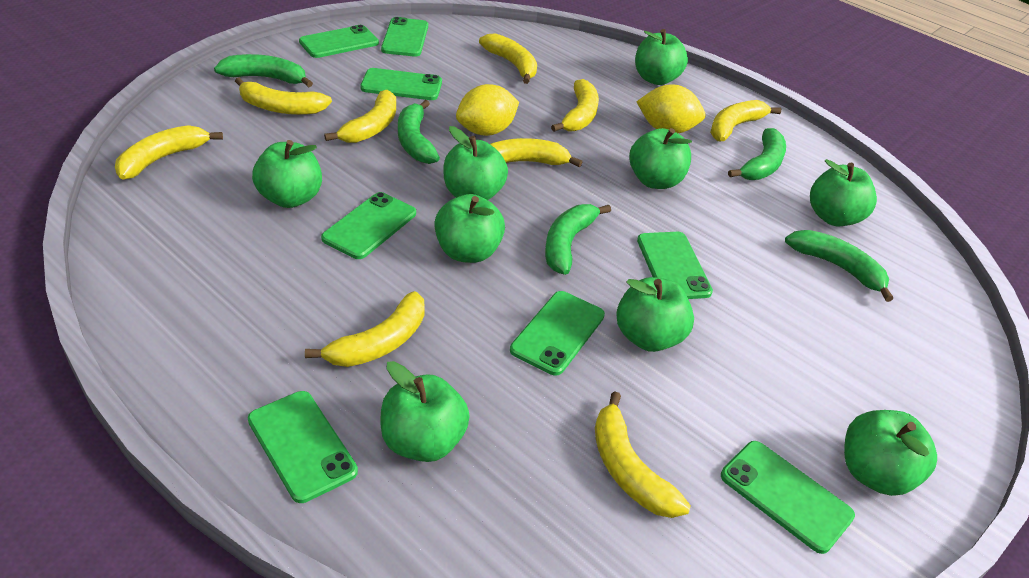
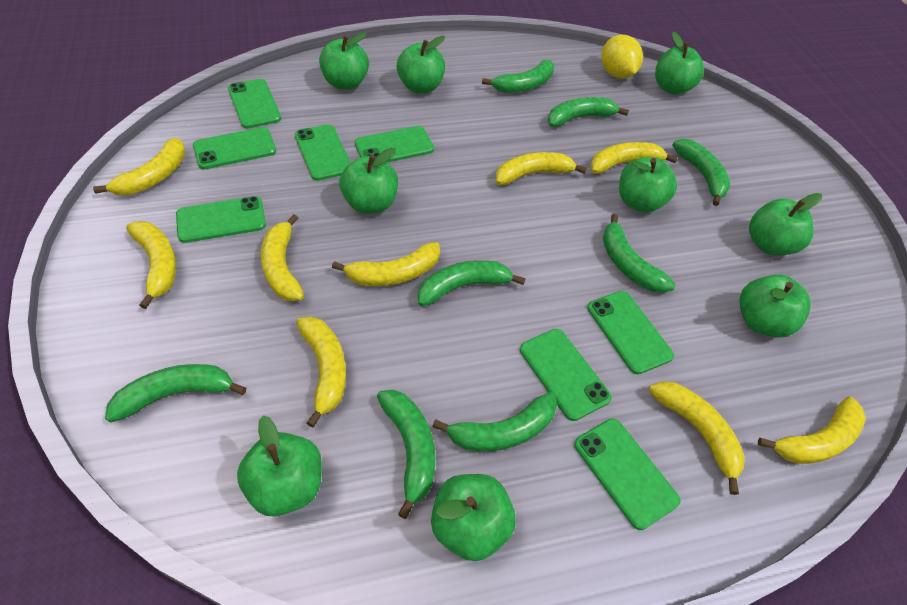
green banana: 5 -> 8
yellow lemon: 2 -> 1

